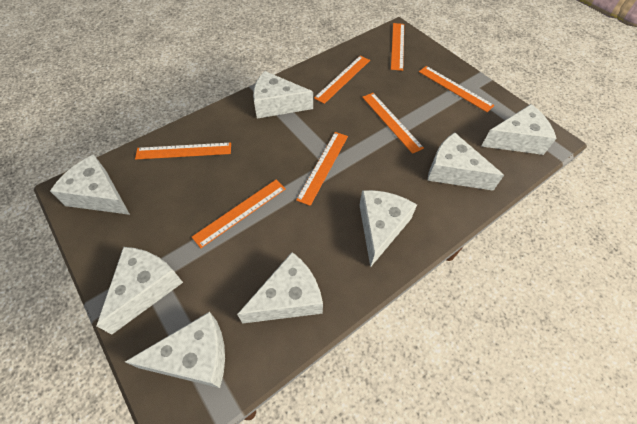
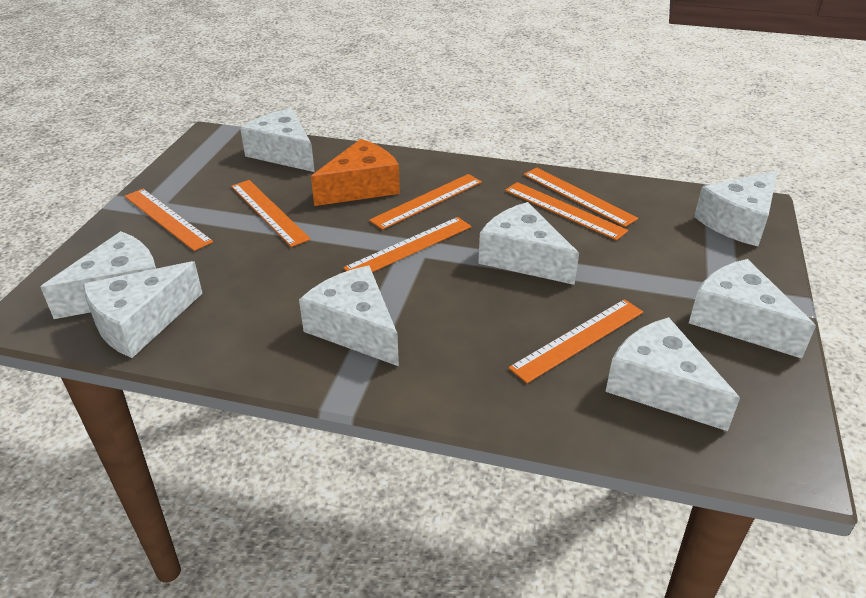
orange cheese: 0 -> 1

